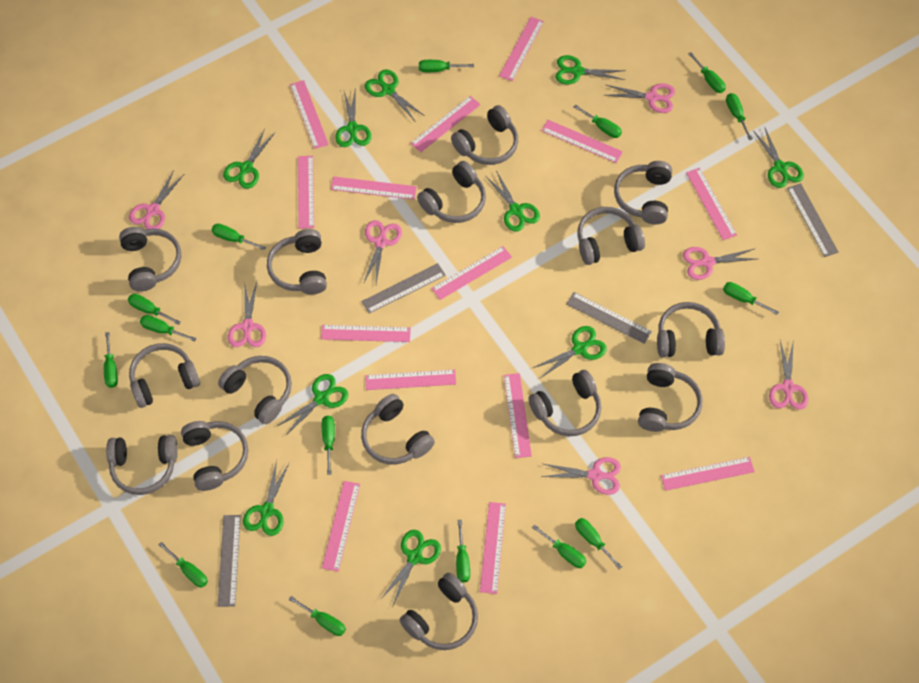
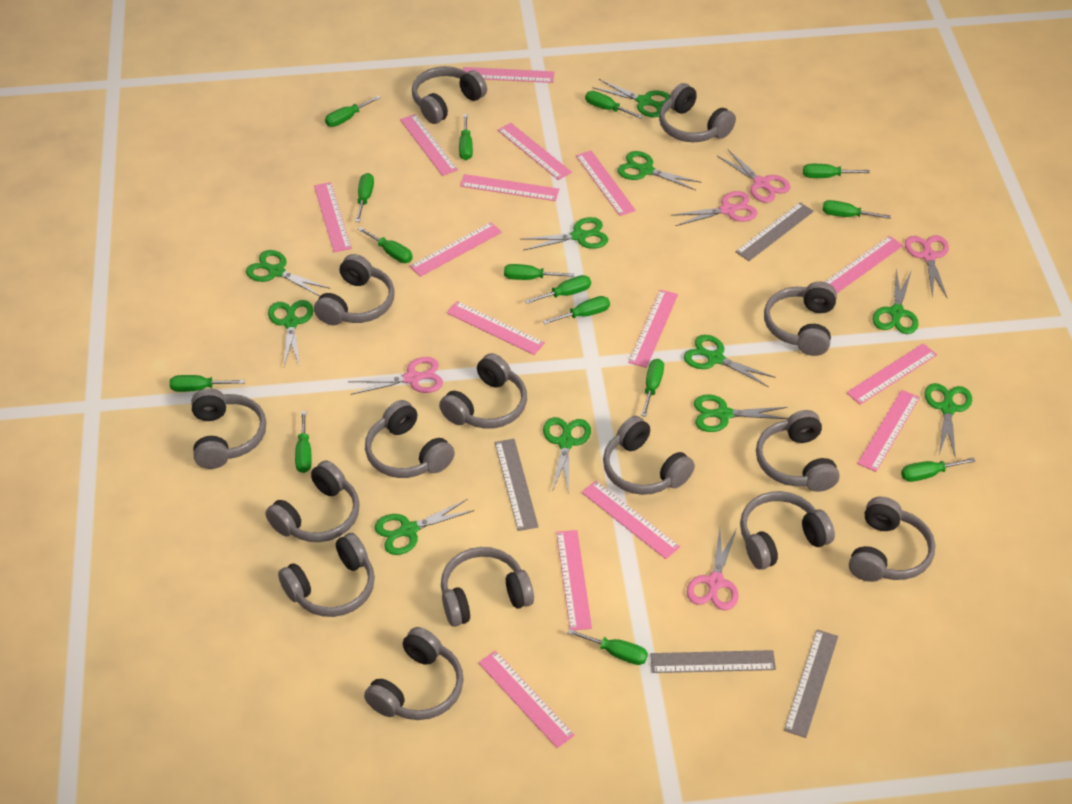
green scissors: 10 -> 11
pink ruler: 14 -> 15
pink scissors: 7 -> 5

